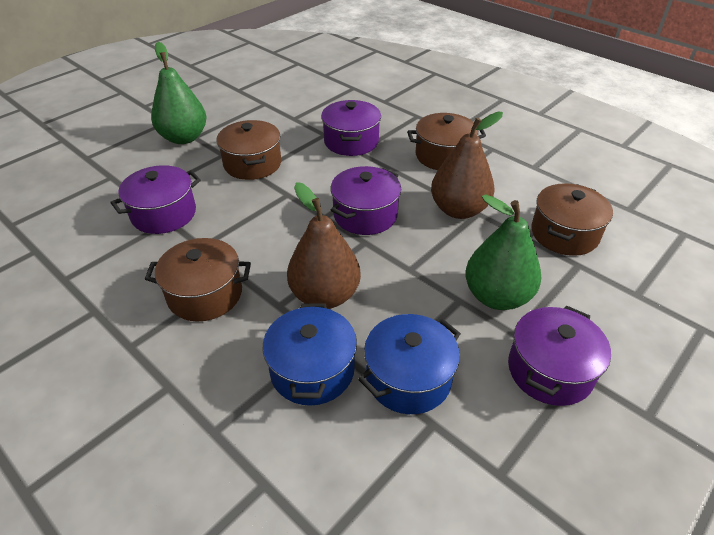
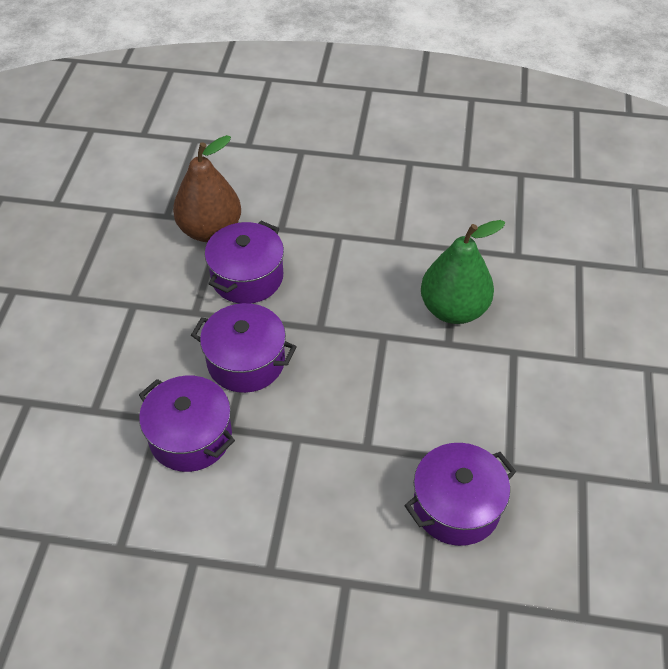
blue pot: 2 -> 0
brown pear: 2 -> 1
brown pot: 4 -> 0
green pear: 2 -> 1

